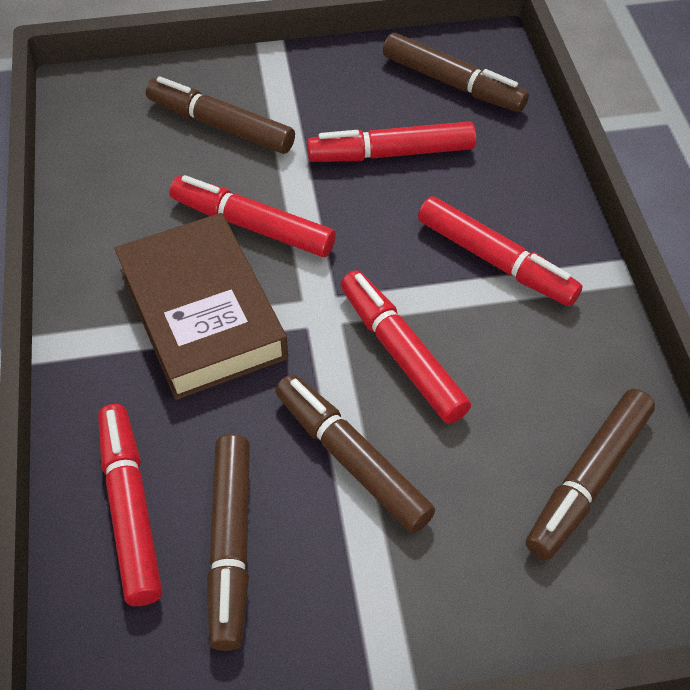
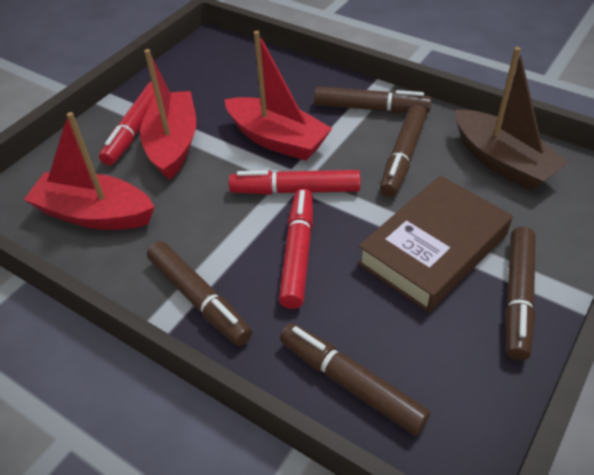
brown boat: 0 -> 1
red boat: 0 -> 3
red marker: 5 -> 3

